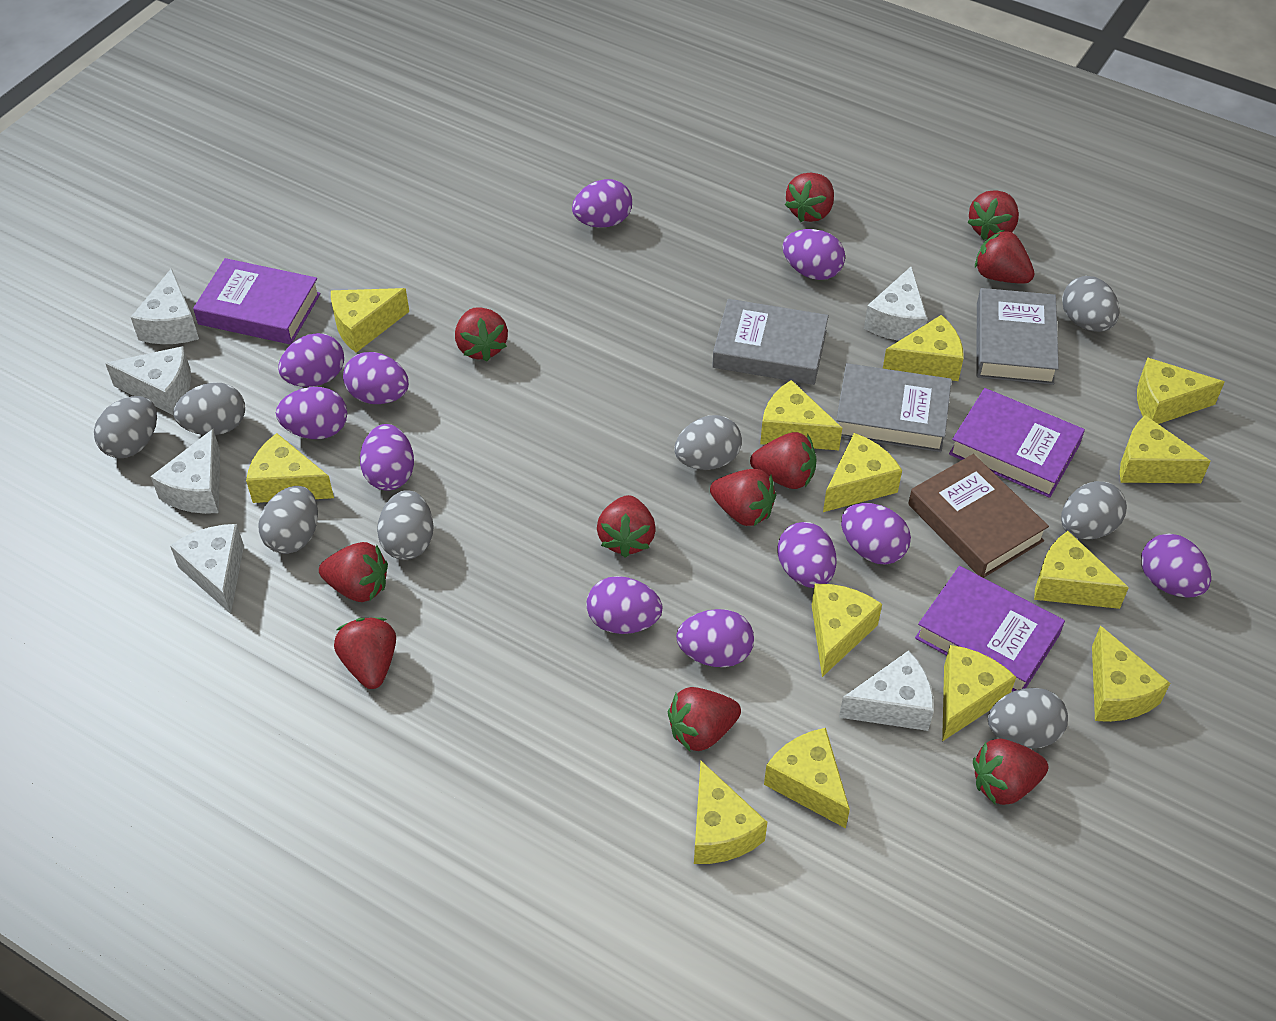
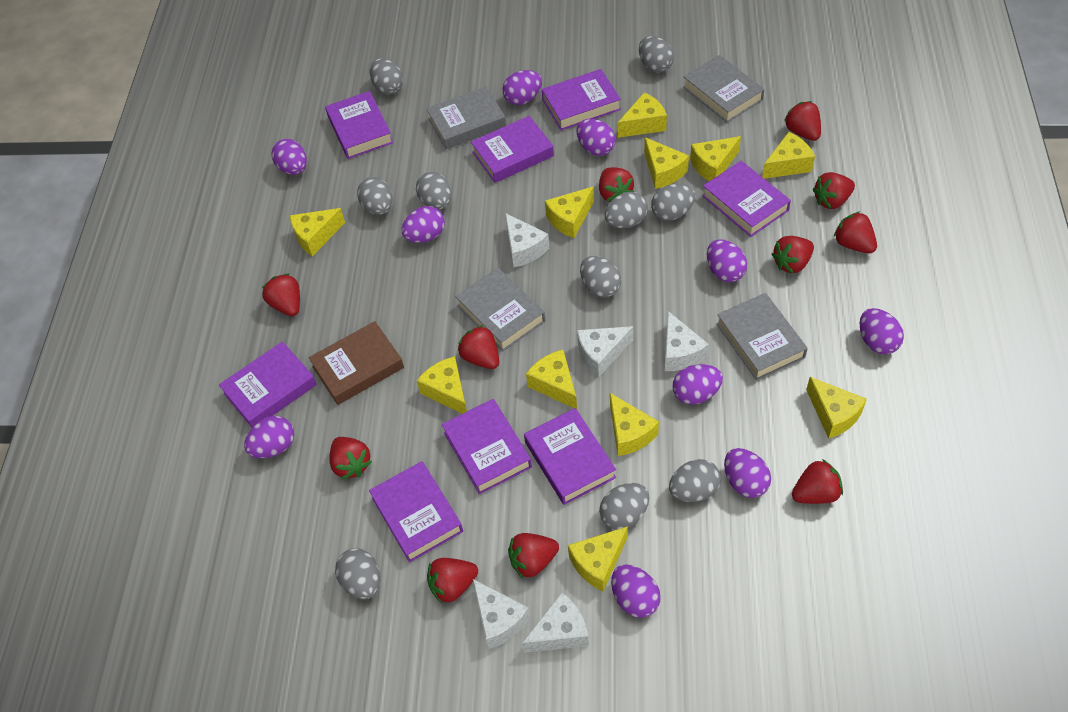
grey book: 3 -> 4
grey egg: 8 -> 10
purple book: 3 -> 8
purple egg: 11 -> 10
white cheese: 6 -> 5
yellow cheese: 13 -> 11

